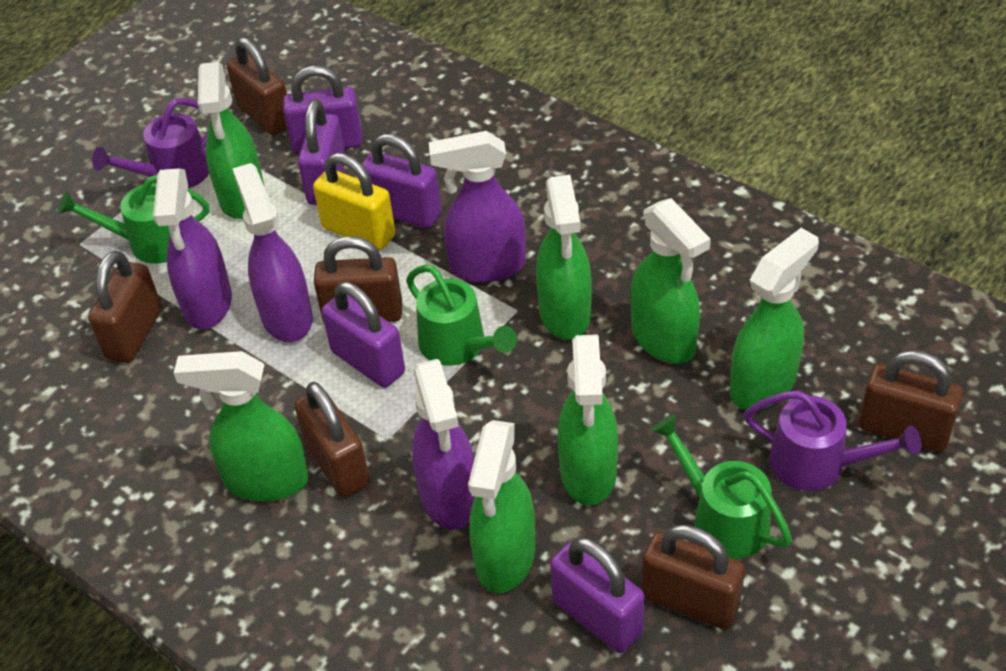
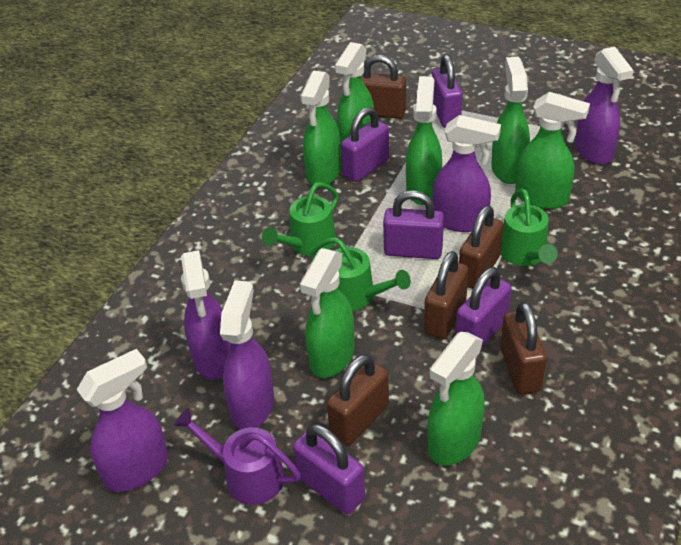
brown padlock: 6 -> 5
purple spray bottle: 4 -> 5
purple watering can: 2 -> 1
yellow padlock: 1 -> 0

